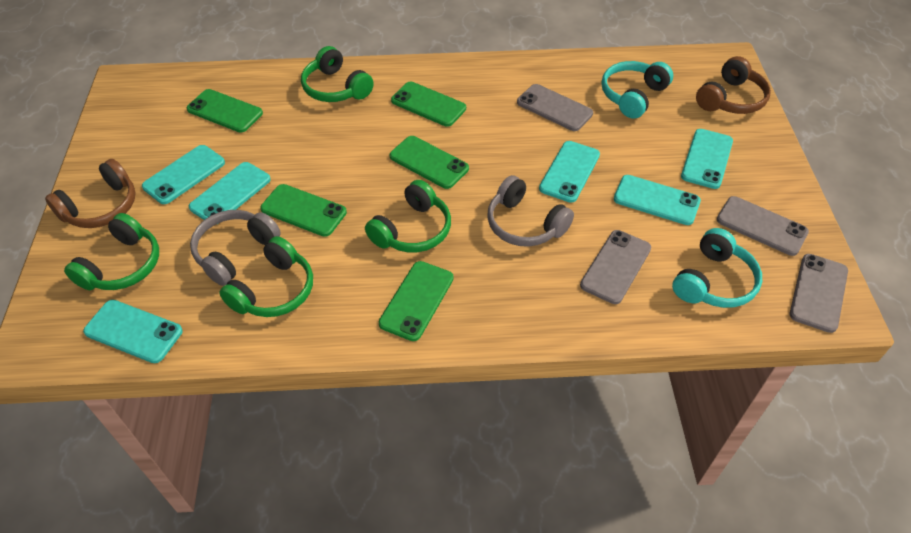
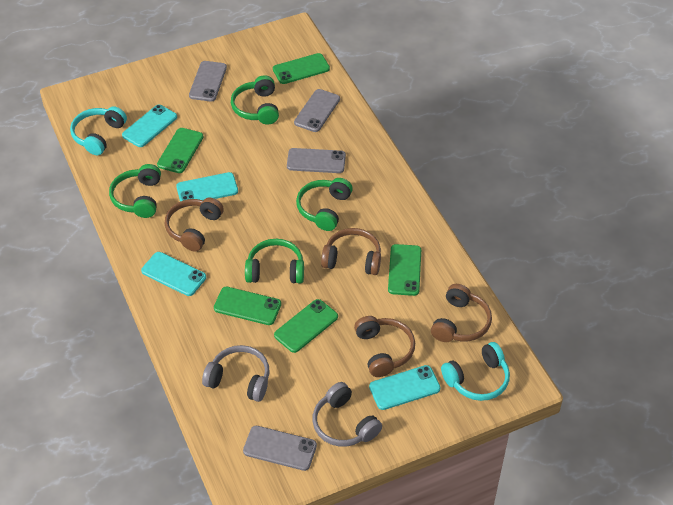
brown headphones: 2 -> 4
turquoise phone: 6 -> 4

